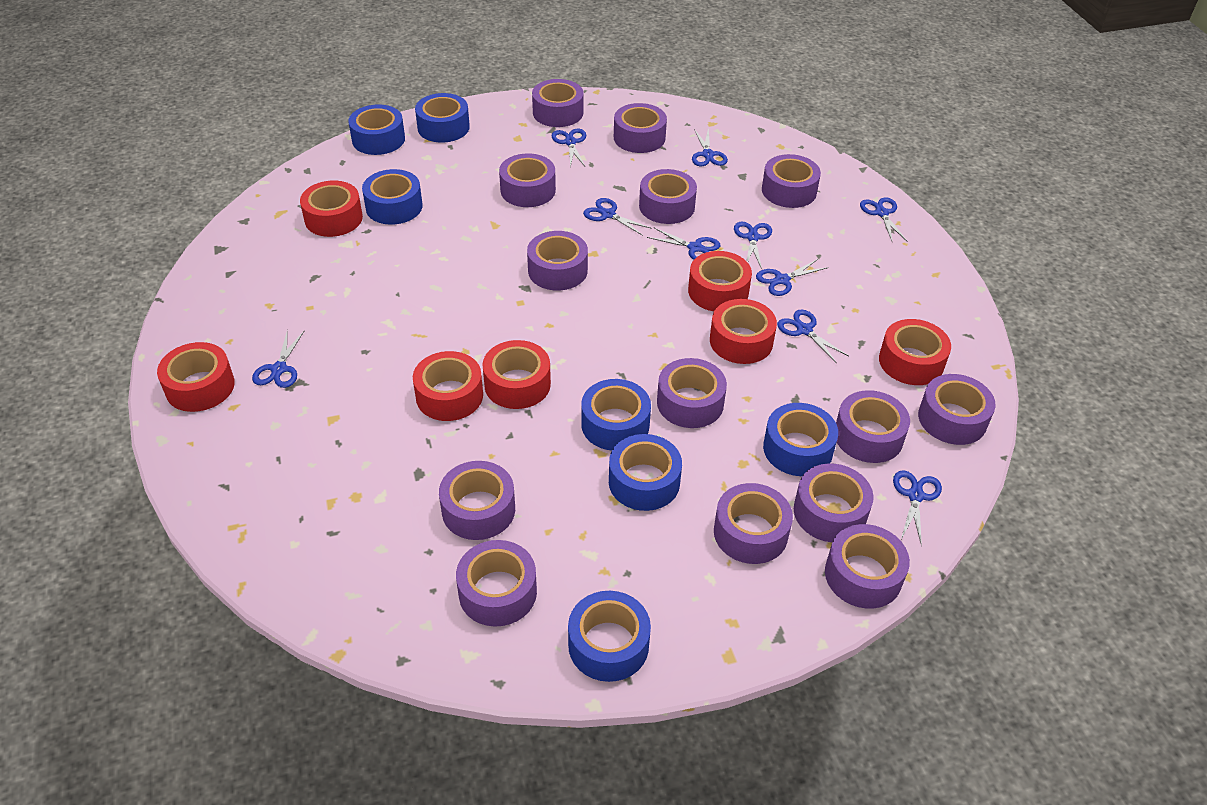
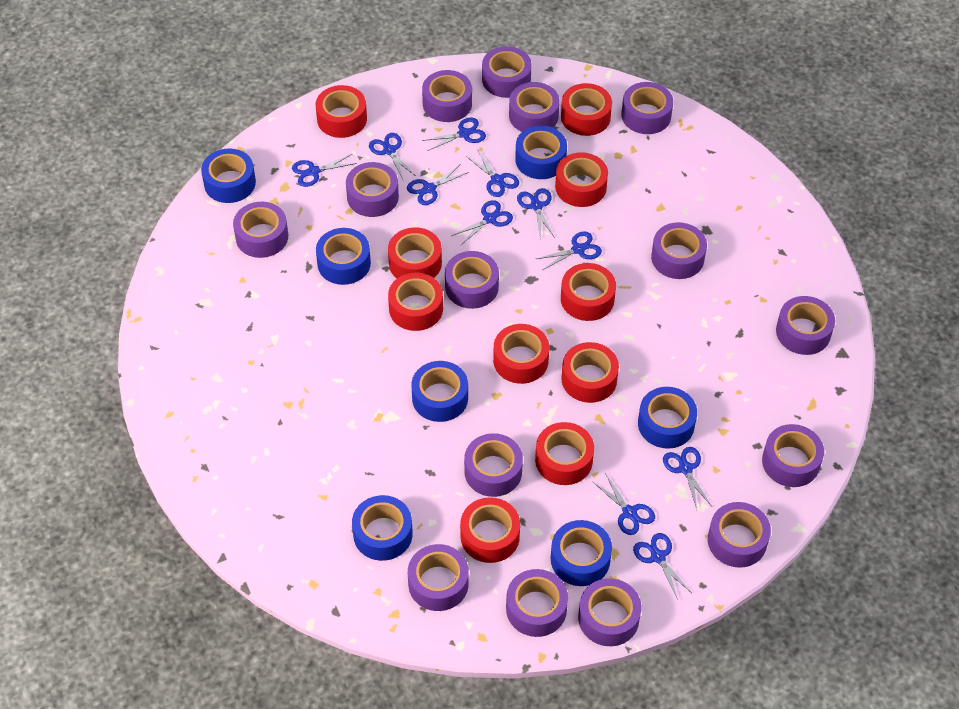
blue scissors: 10 -> 11
purple tape: 14 -> 15
red tape: 7 -> 10

